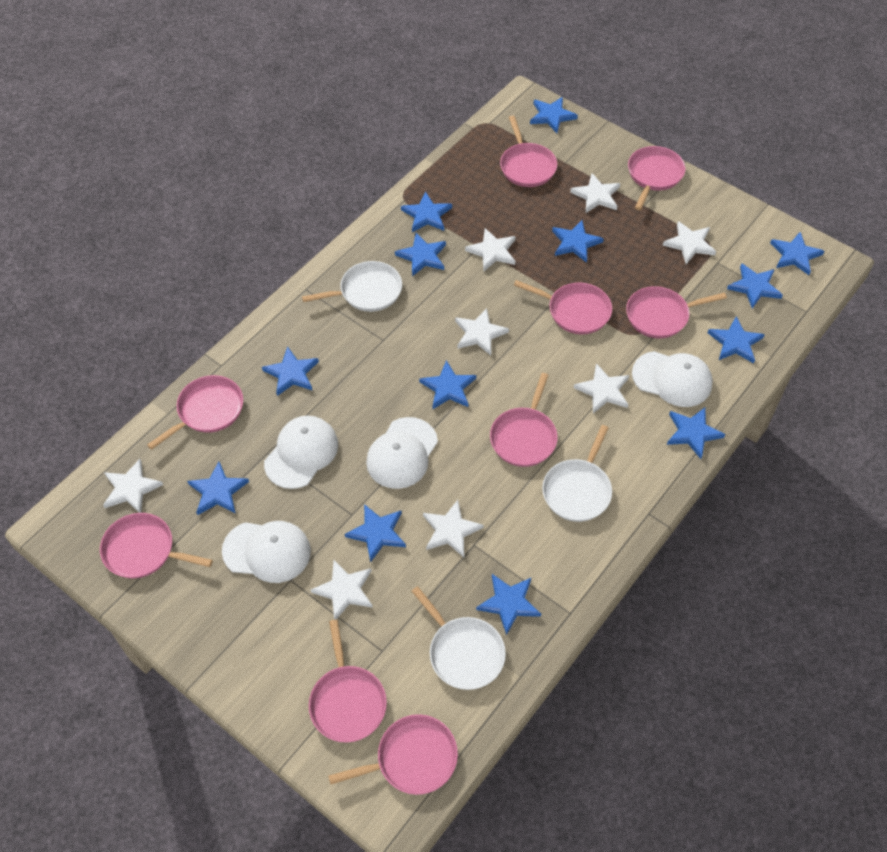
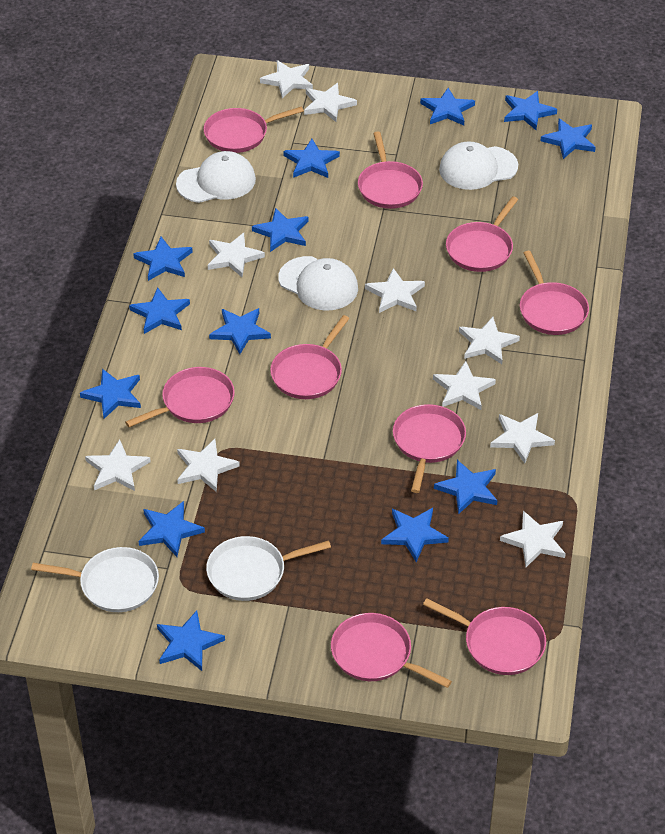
white cap: 4 -> 3
white pan: 3 -> 2
white star: 8 -> 10

